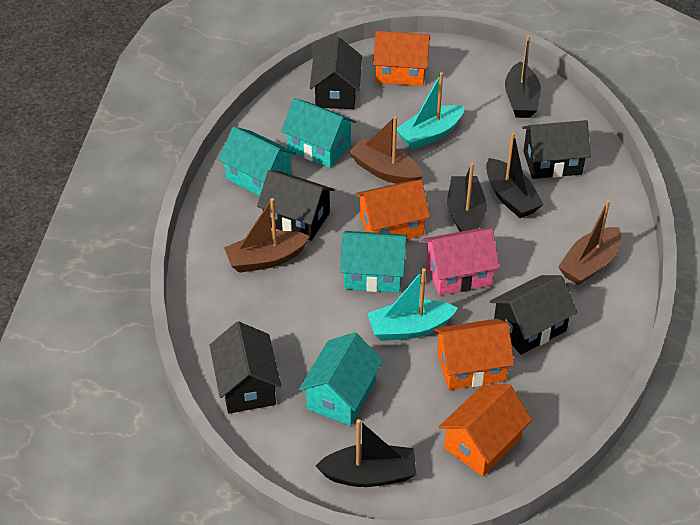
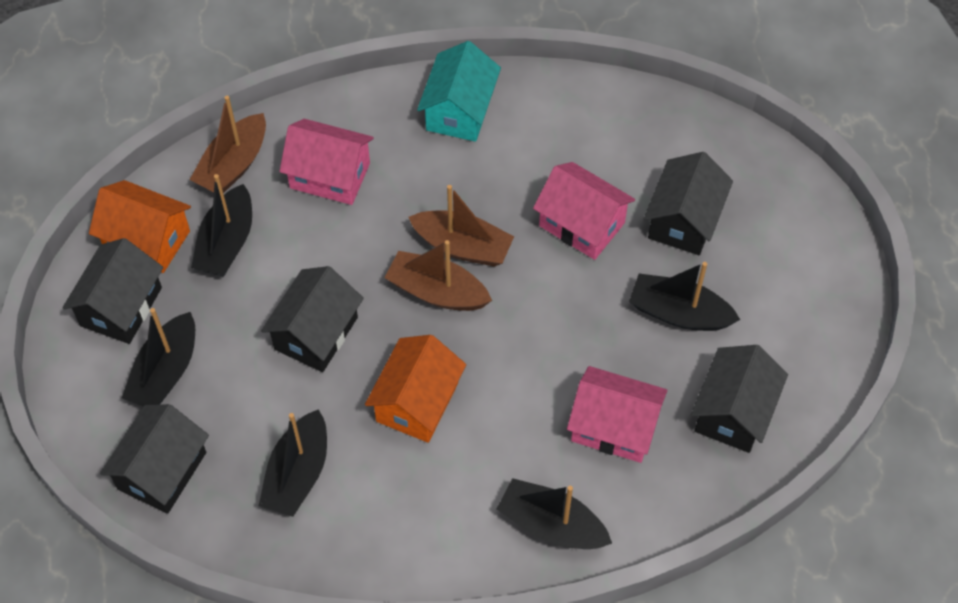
black boat: 4 -> 5
orange house: 4 -> 2
pink house: 1 -> 3
turquoise boat: 2 -> 0
turquoise house: 4 -> 1

